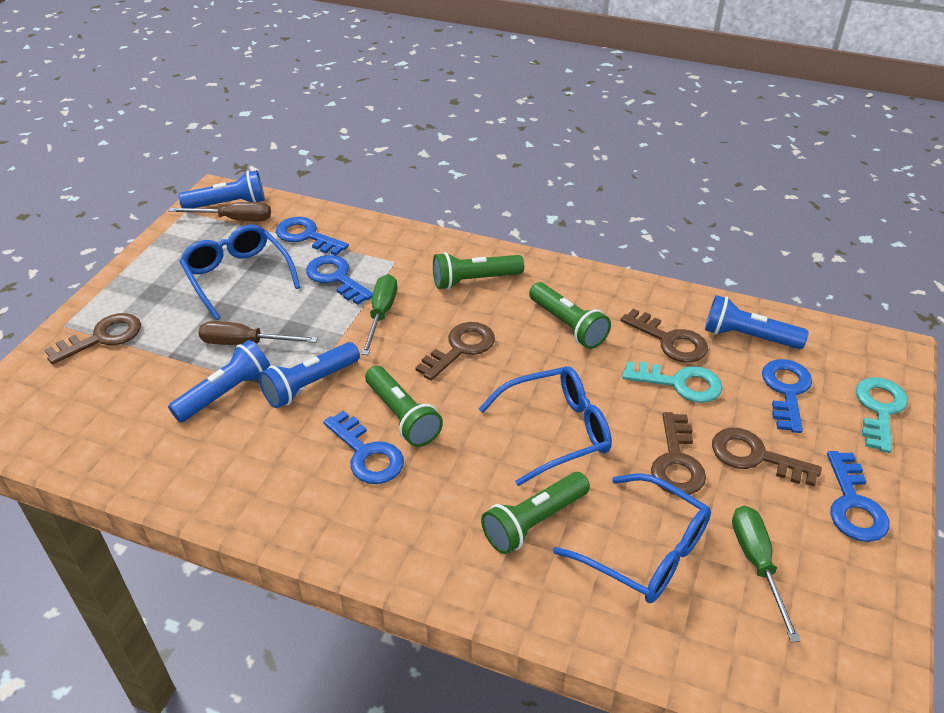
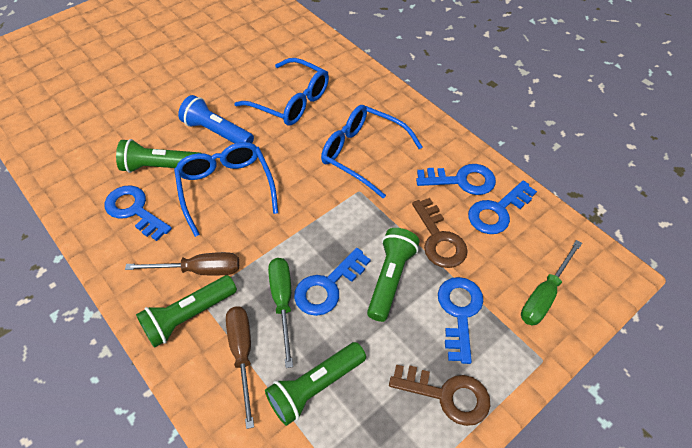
blue flashlight: 4 -> 1
brown key: 5 -> 2
turquoise key: 2 -> 0

